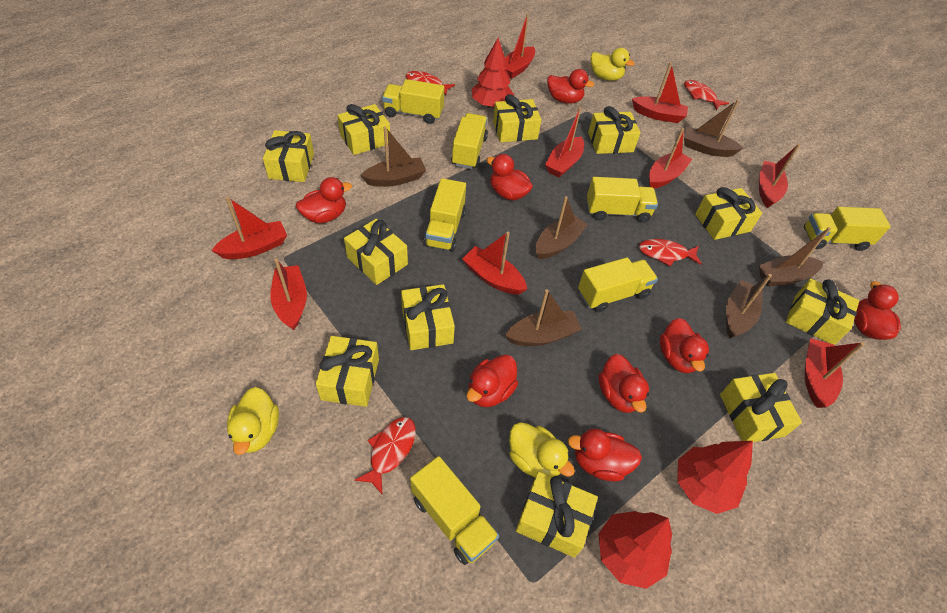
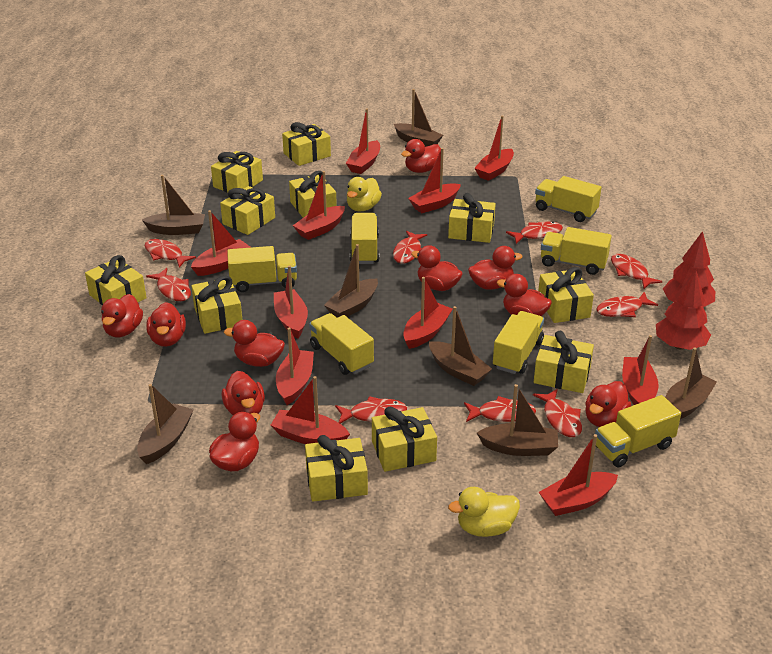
brown boat: 6 -> 7
red boat: 9 -> 11
red duck: 8 -> 10
red fish: 4 -> 9
red tree: 3 -> 2
yellow duck: 3 -> 2

